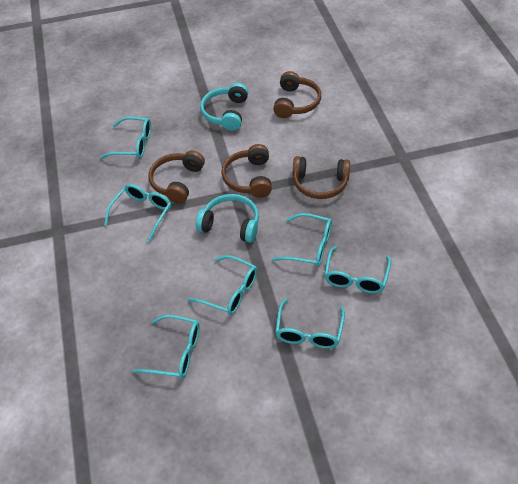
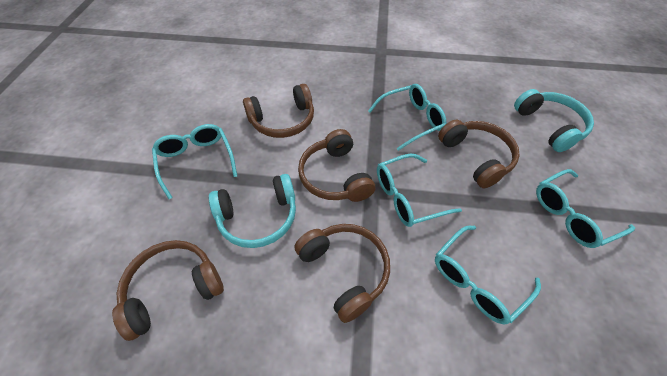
brown headphones: 4 -> 5
turquoise glasses: 7 -> 5

